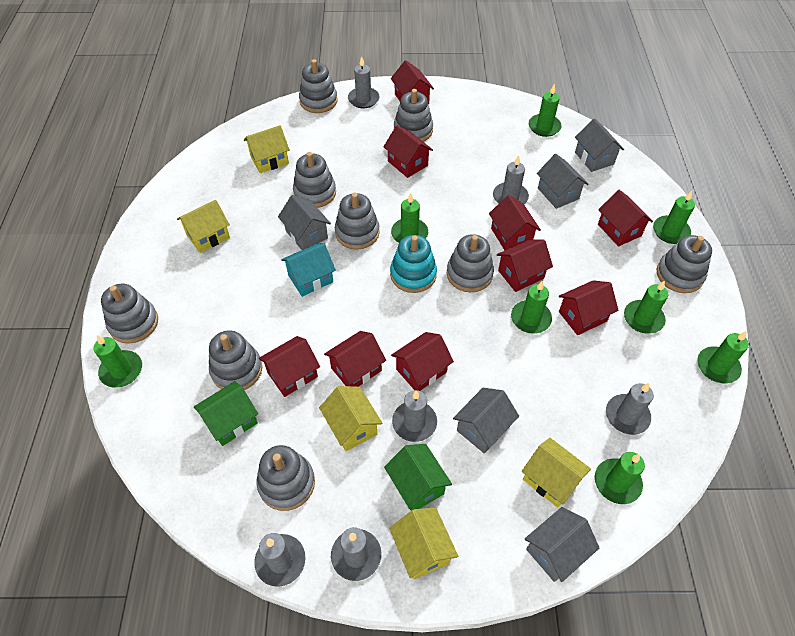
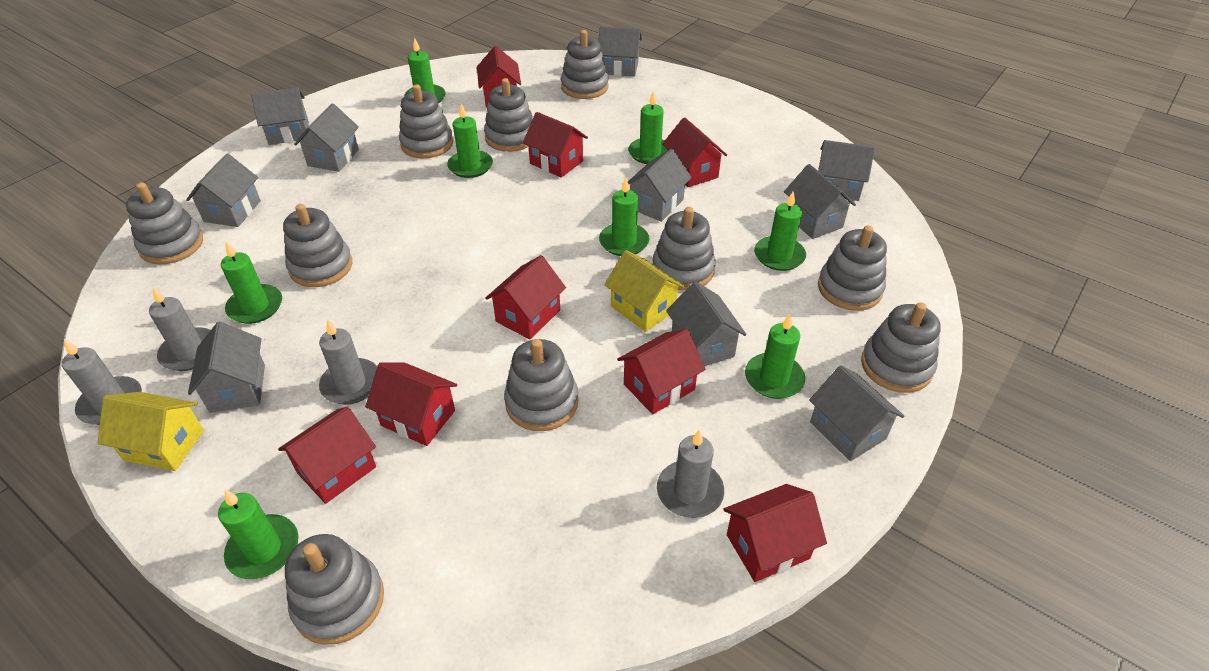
green house: 2 -> 0
grey candle: 6 -> 4
grey house: 5 -> 10
grey stacking toy: 9 -> 10
red house: 9 -> 8
turquoise house: 1 -> 0
turquoise stacking toy: 1 -> 0
yellow house: 5 -> 2

